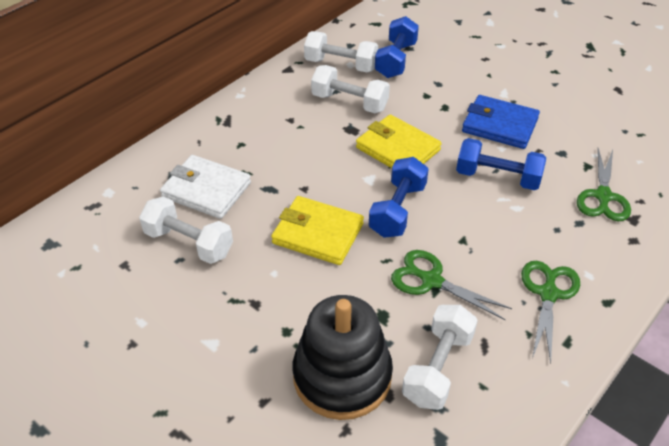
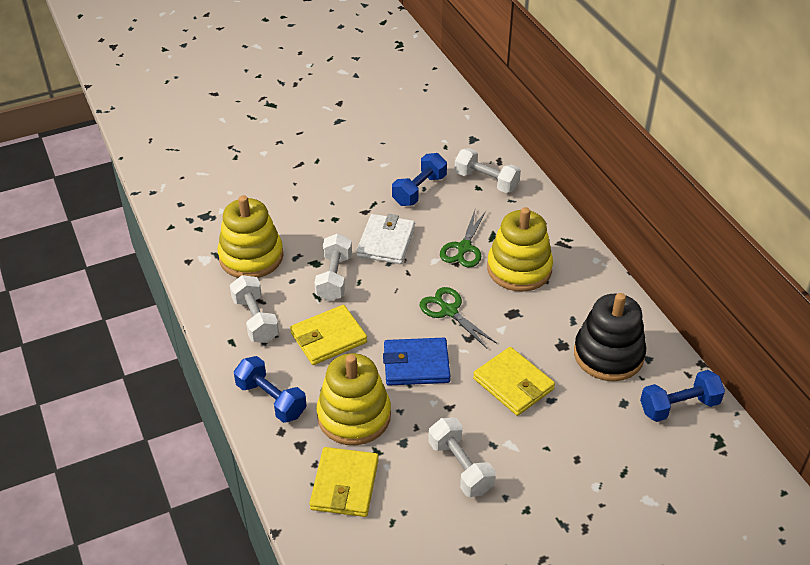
green scissors: 3 -> 2
yellow stacking toy: 0 -> 3
yellow wallet: 2 -> 3

